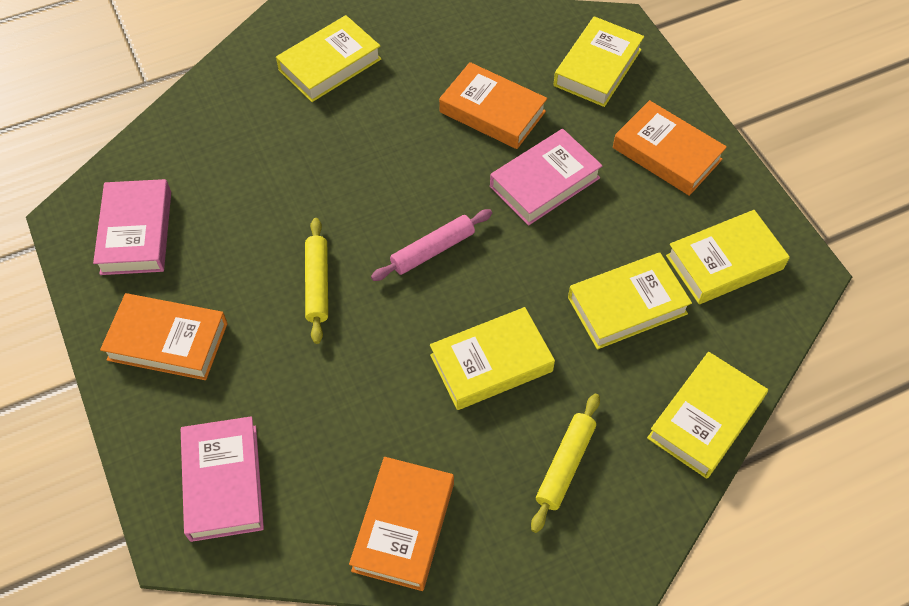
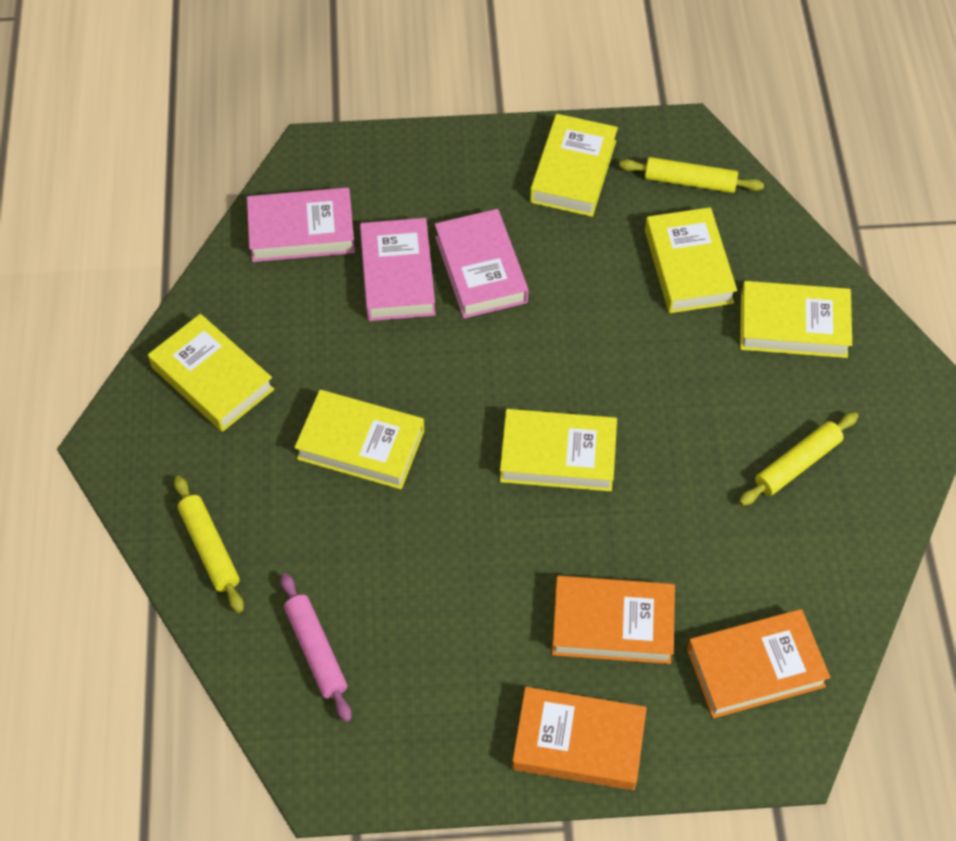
orange book: 4 -> 3
yellow rolling pin: 2 -> 3

